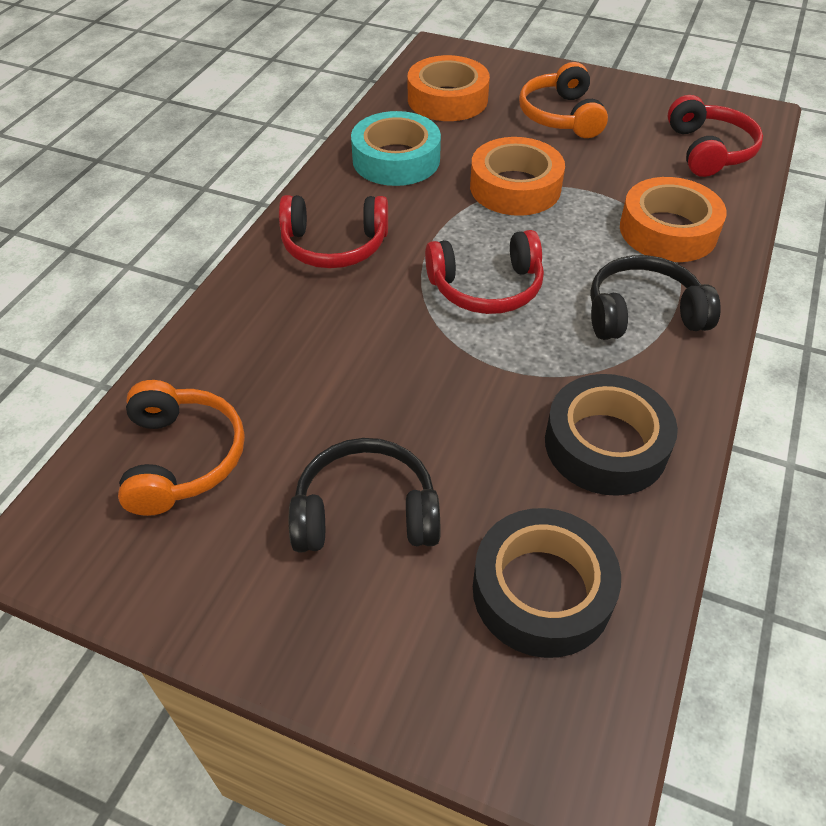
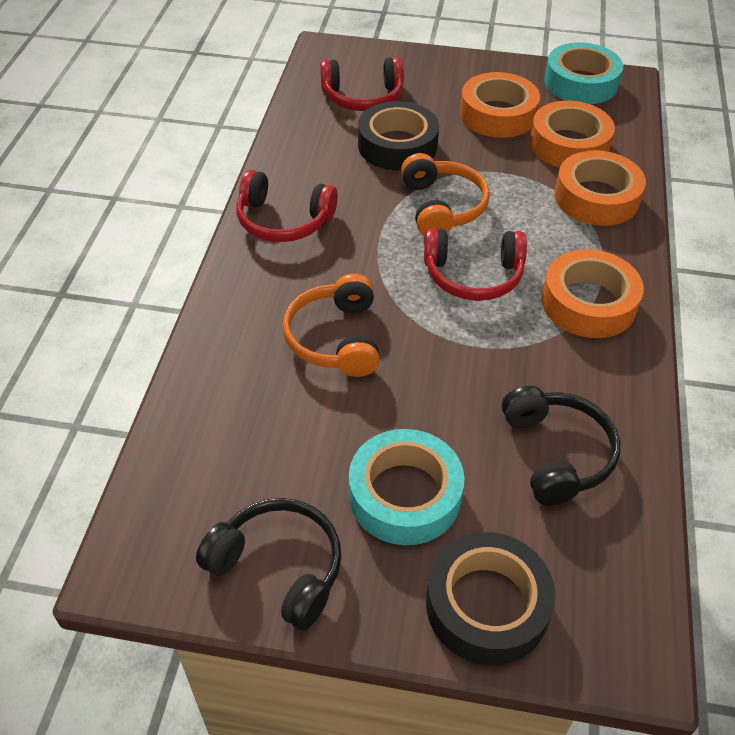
orange tape: 3 -> 4
turquoise tape: 1 -> 2

